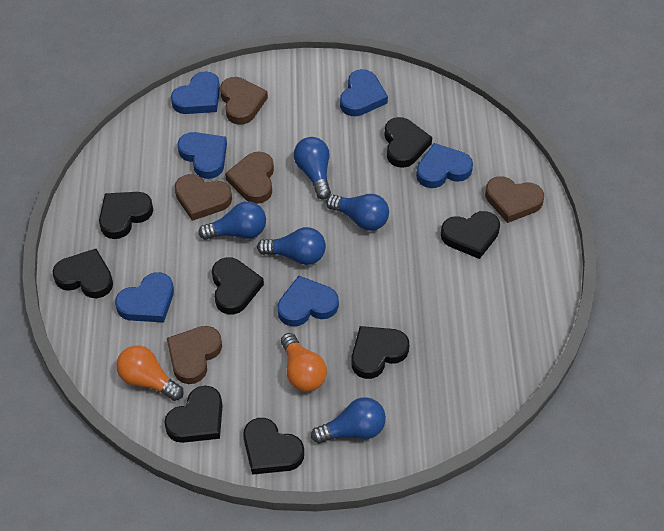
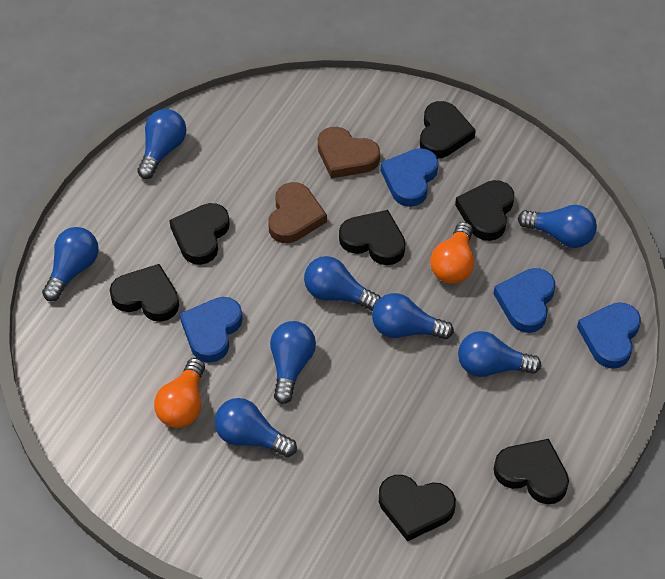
black heart: 8 -> 7
blue heart: 6 -> 4
blue light bulb: 5 -> 8
brown heart: 5 -> 2

